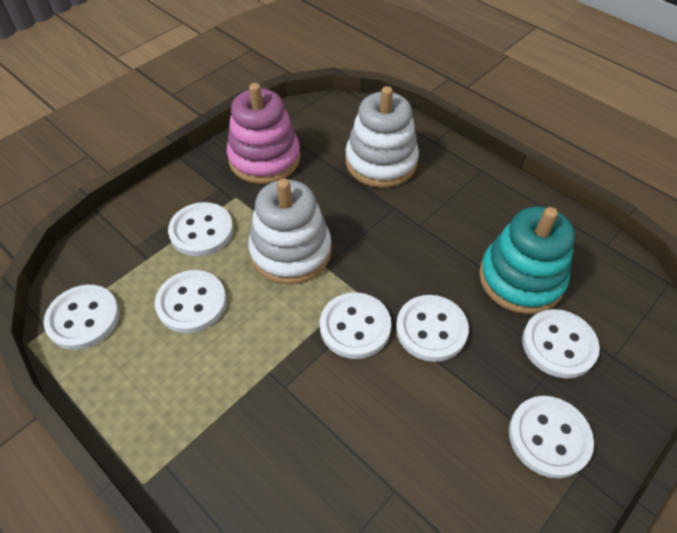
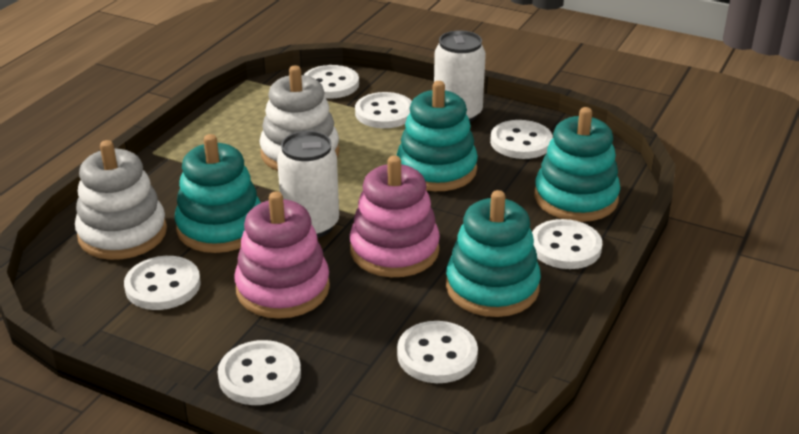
pink stacking toy: 1 -> 2
turquoise stacking toy: 1 -> 4
white can: 0 -> 2

